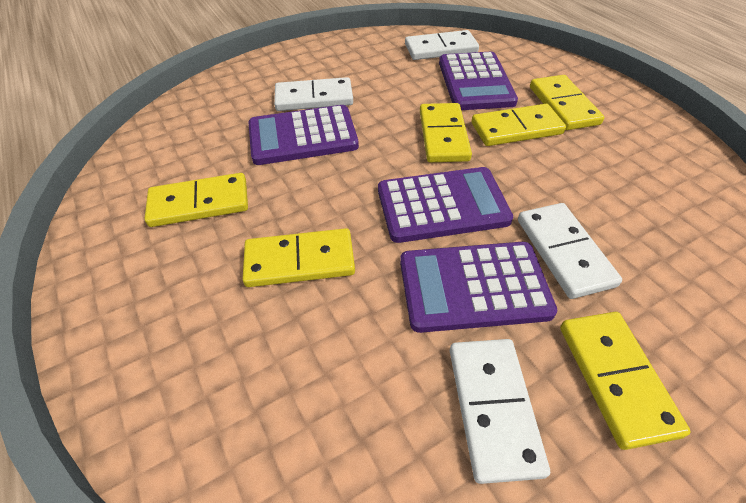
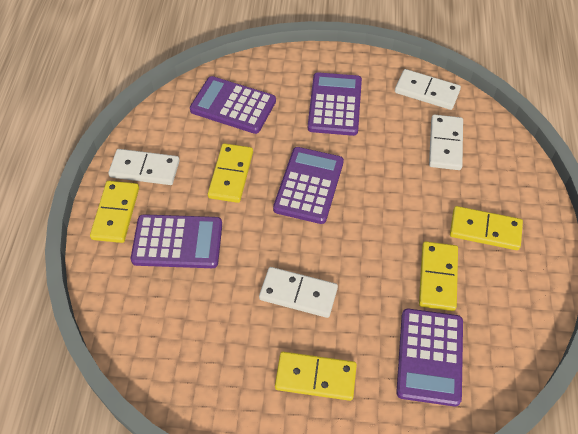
purple calculator: 4 -> 5
yellow domino: 6 -> 5

